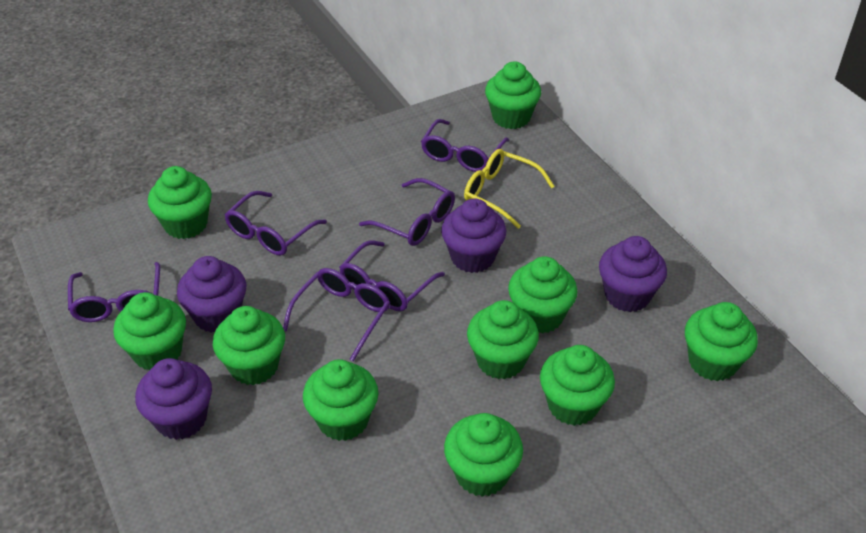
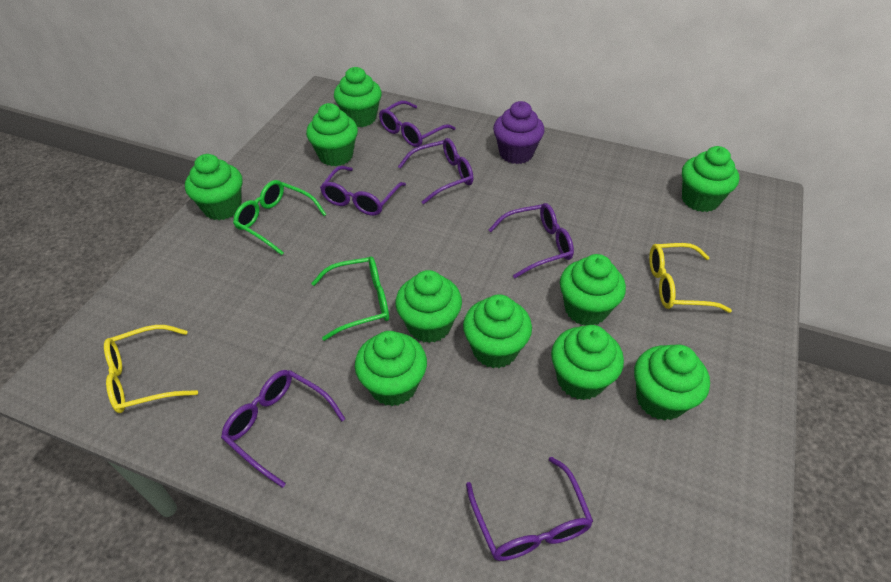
green glasses: 0 -> 2
purple cupcake: 4 -> 1
yellow glasses: 1 -> 2

